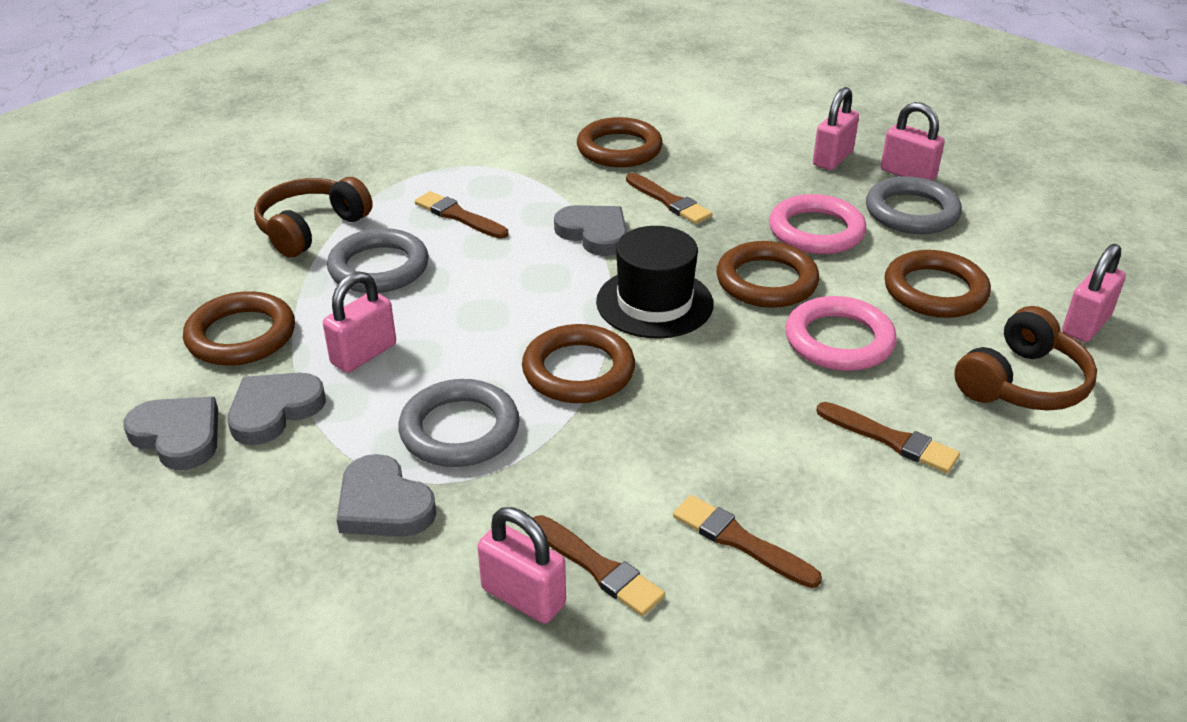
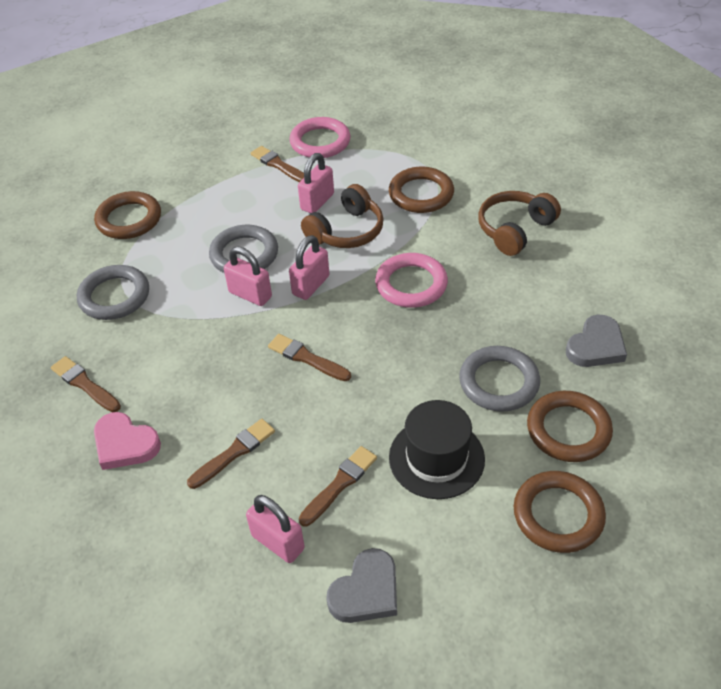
brown ring: 5 -> 4
grey heart: 4 -> 2
pink heart: 0 -> 1
pink padlock: 5 -> 4

